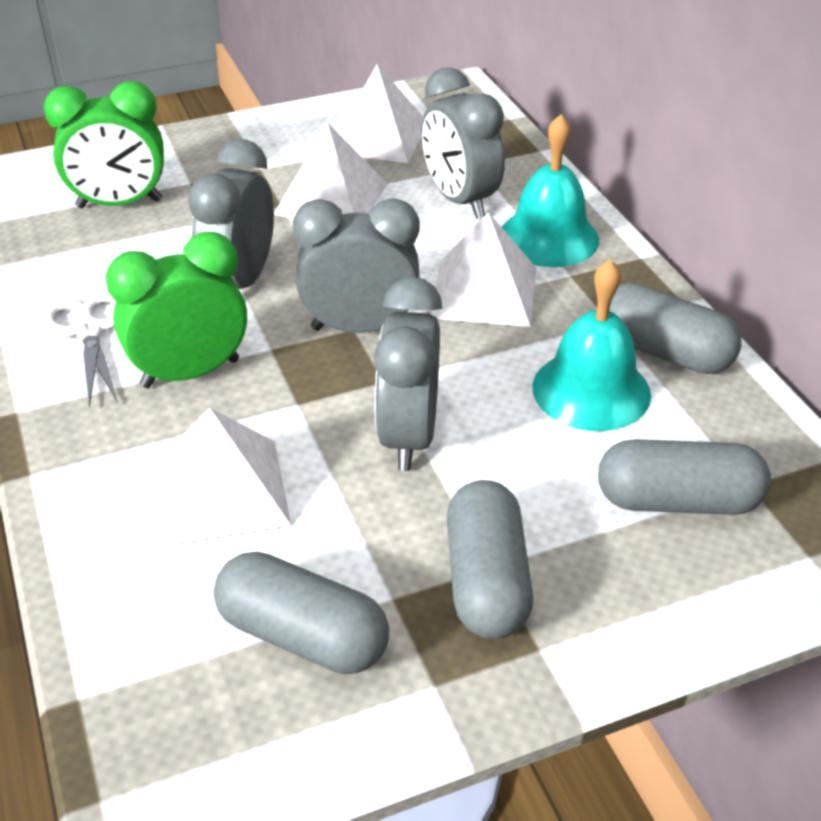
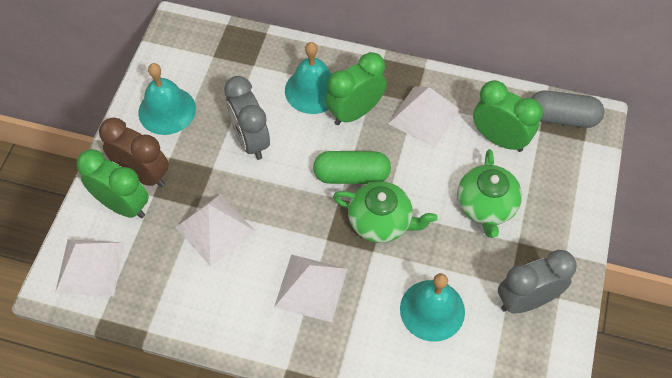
brown clock: 0 -> 1
green capsule: 0 -> 1
green clock: 2 -> 3
green teapot: 0 -> 2
grey capsule: 4 -> 1
grey clock: 4 -> 2
turquoise bell: 2 -> 3
white scissors: 1 -> 0

